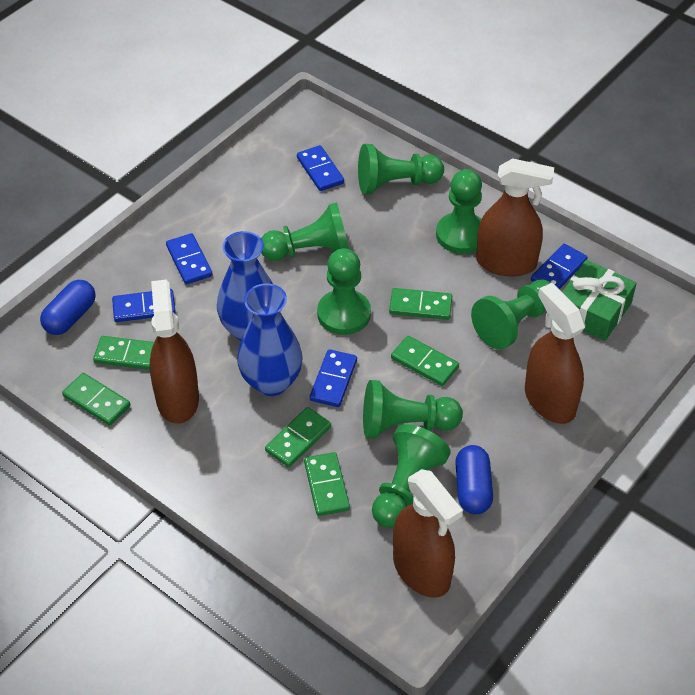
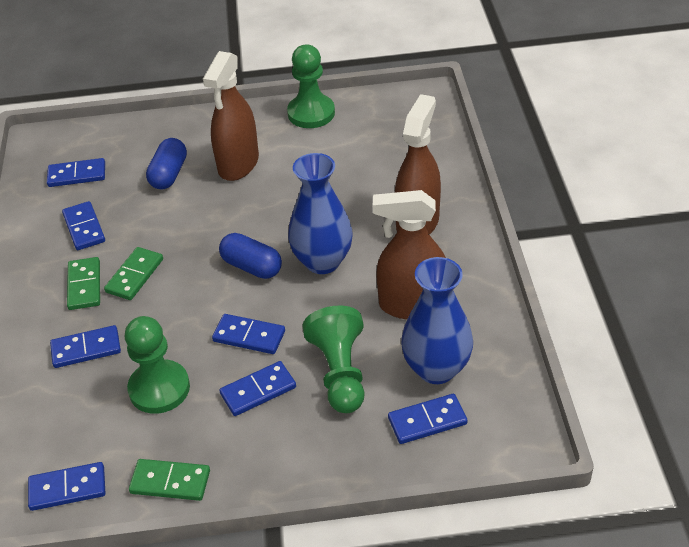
blue domino: 5 -> 7
brown spray bottle: 4 -> 3
green domino: 6 -> 3
green gift: 1 -> 0
green pawn: 7 -> 3

